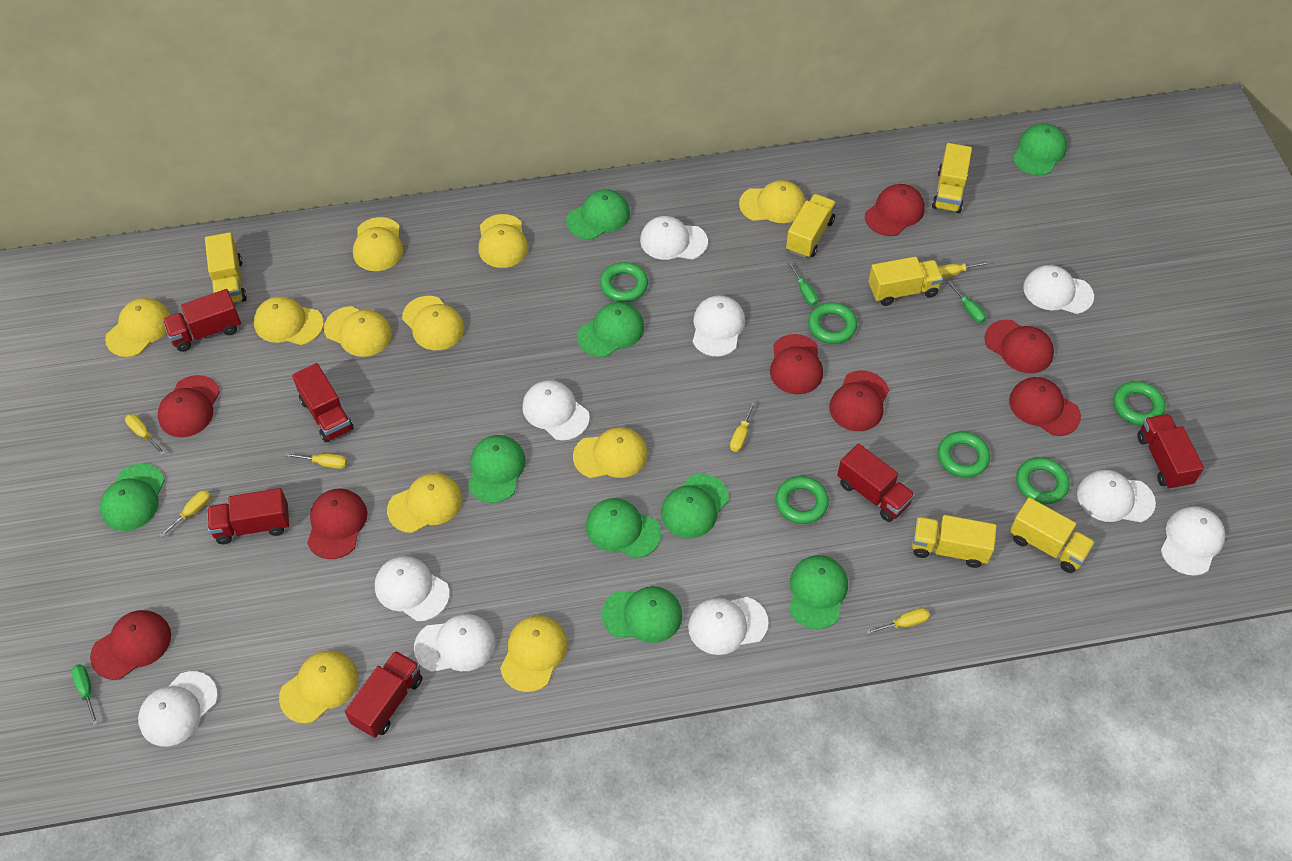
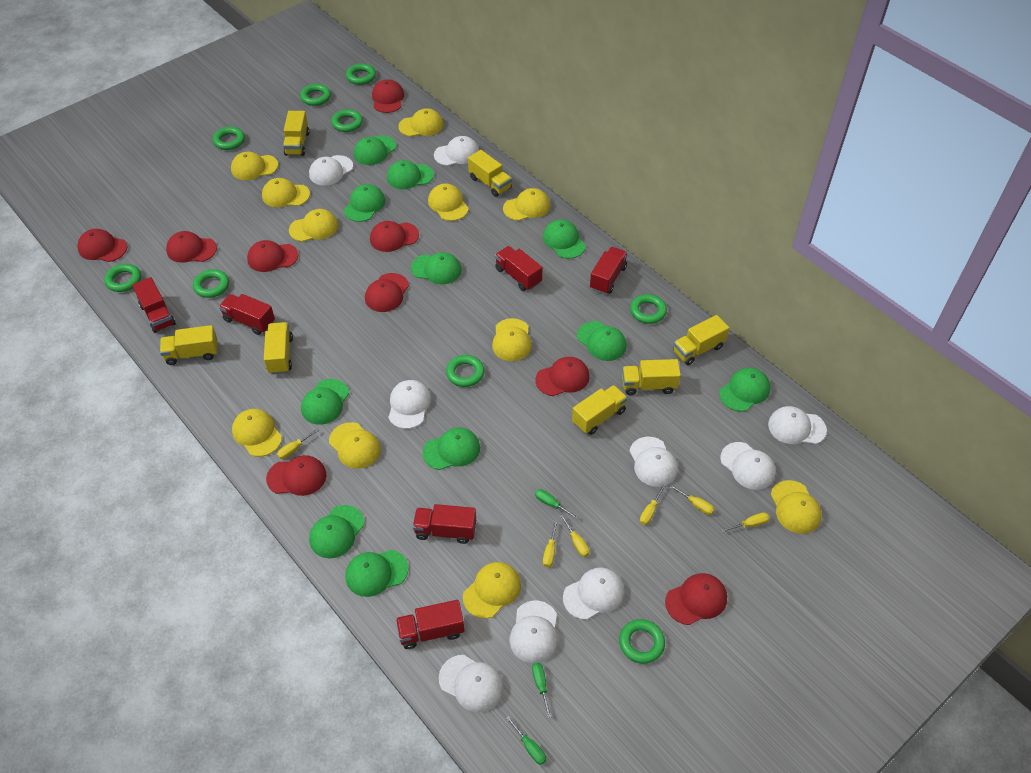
green cap: 9 -> 11
green ring: 6 -> 9
red cap: 8 -> 9
white cap: 10 -> 9
yellow truck: 6 -> 7

